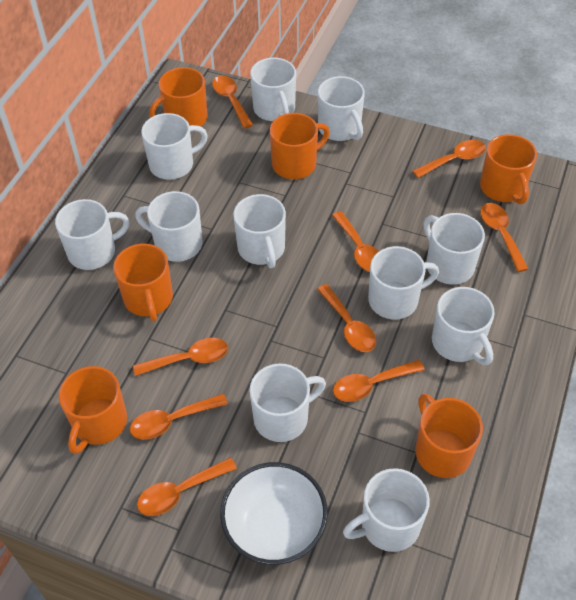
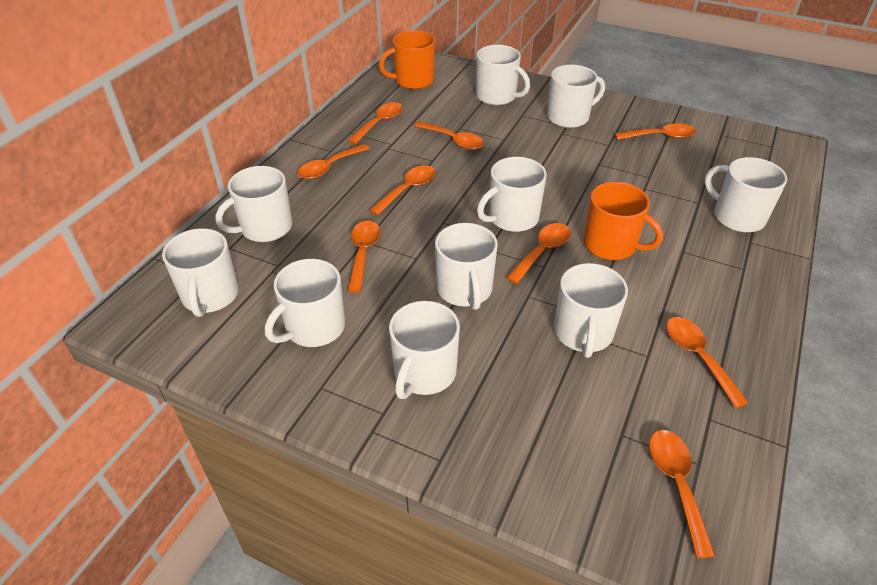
orange mug: 6 -> 2
white bowl: 1 -> 0
white mug: 11 -> 10

